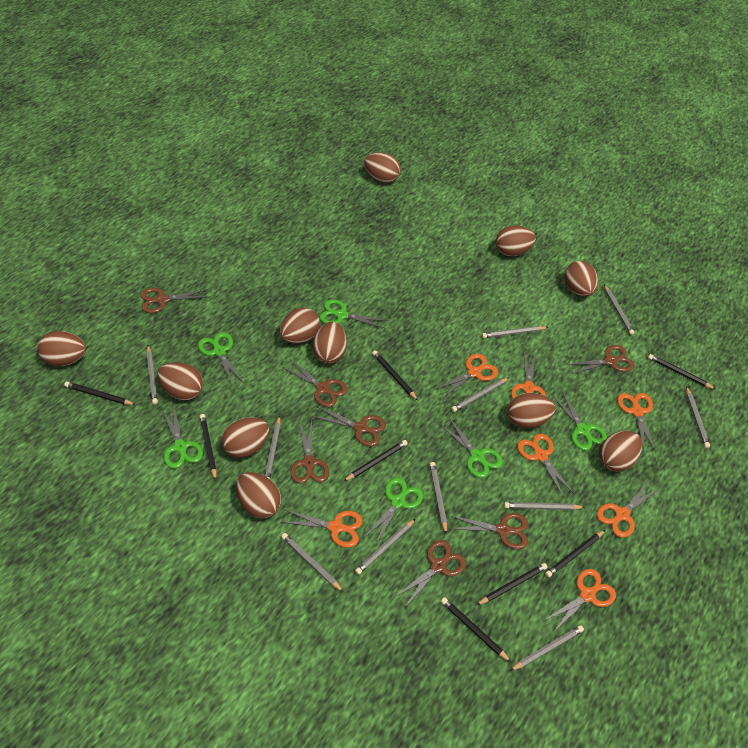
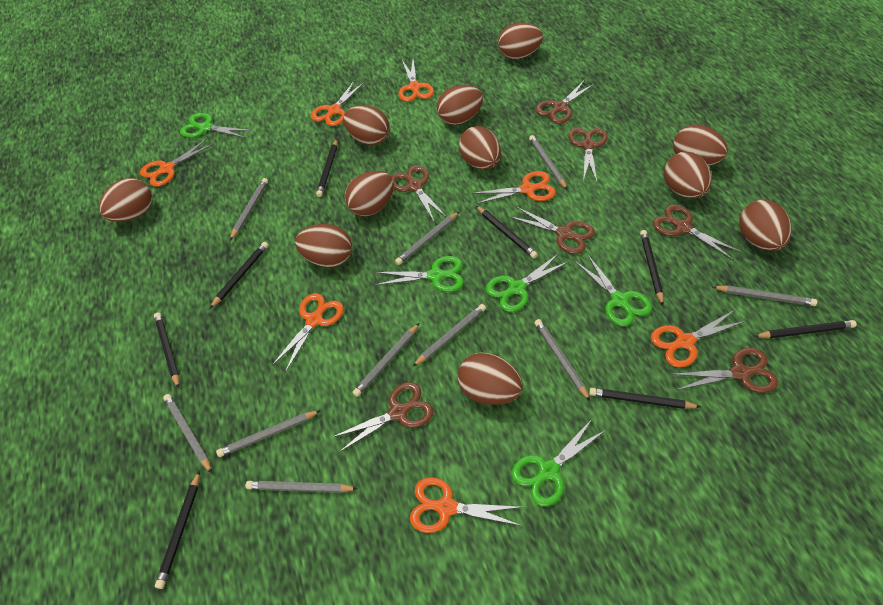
green scissors: 6 -> 5
grey pencil: 11 -> 10

